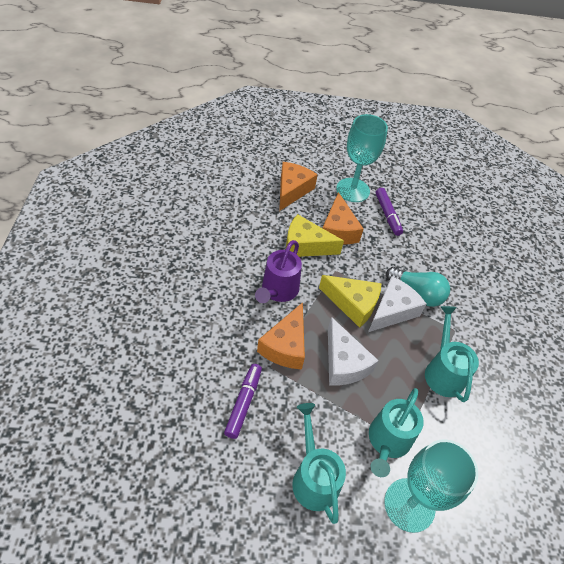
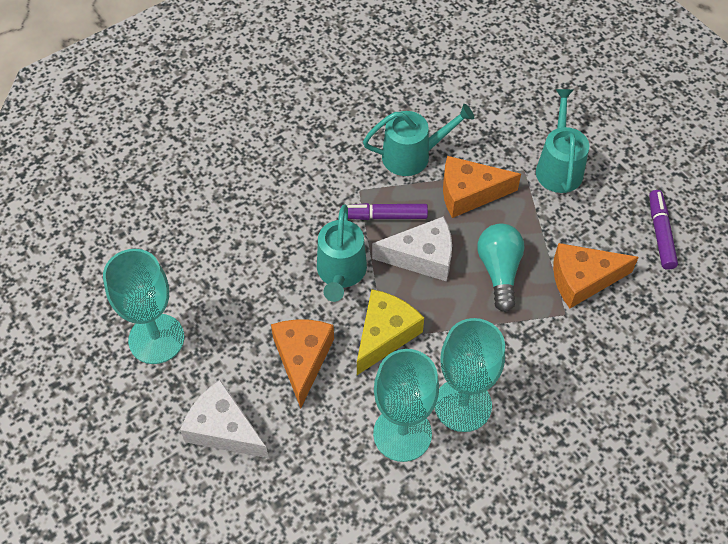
purple watering can: 1 -> 0
turquoise goblet: 2 -> 3
yellow cheese: 2 -> 1

